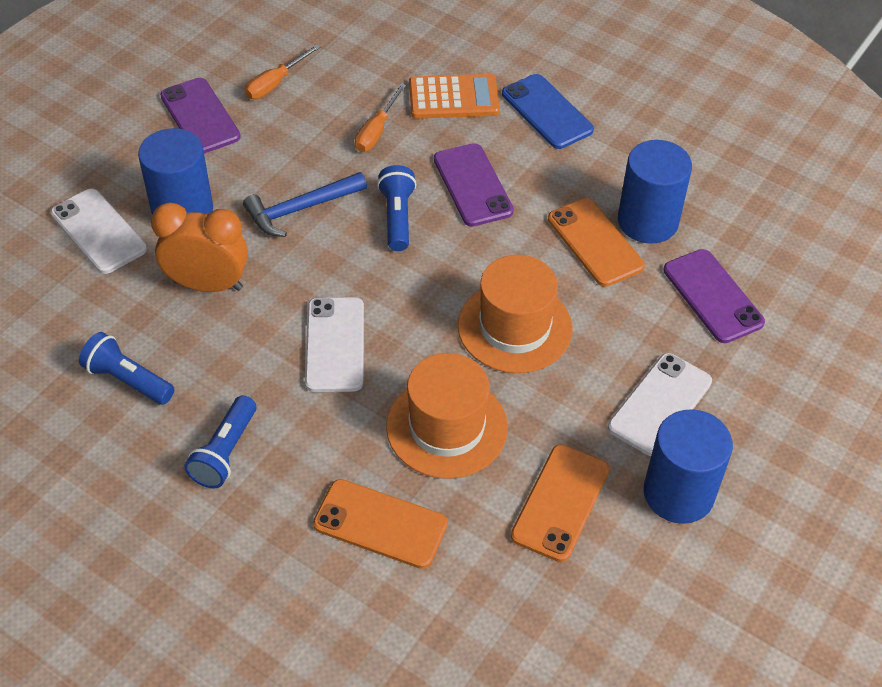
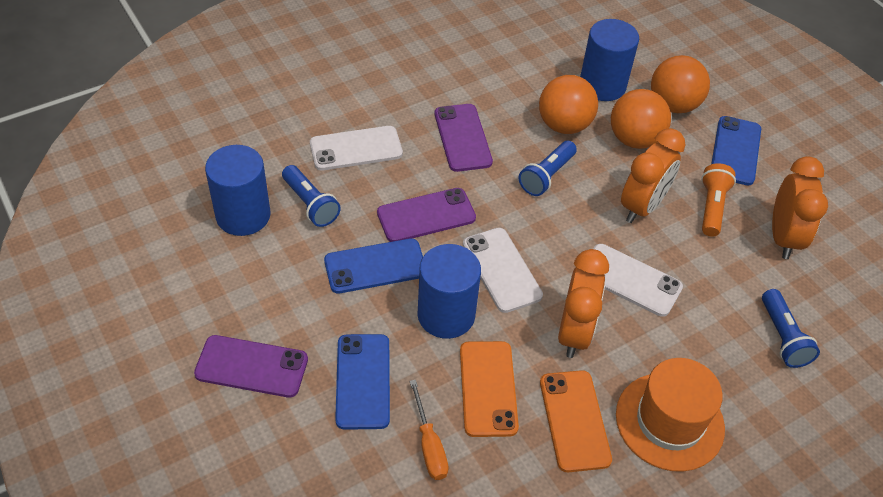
blue hammer: 1 -> 0
blue phone: 1 -> 3
orange ball: 0 -> 3
orange calculator: 1 -> 0
orange clock: 1 -> 3
orange flashlight: 0 -> 1
orange hat: 2 -> 1
orange phone: 3 -> 2
orange screwdriver: 2 -> 1

